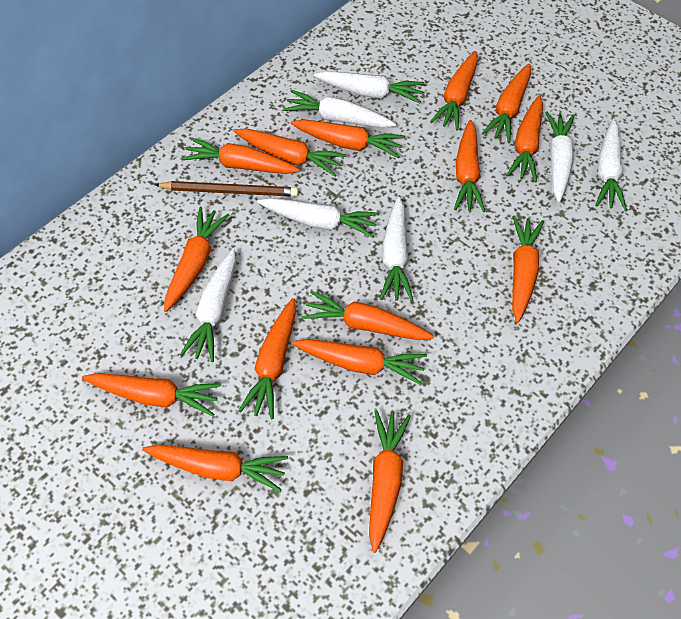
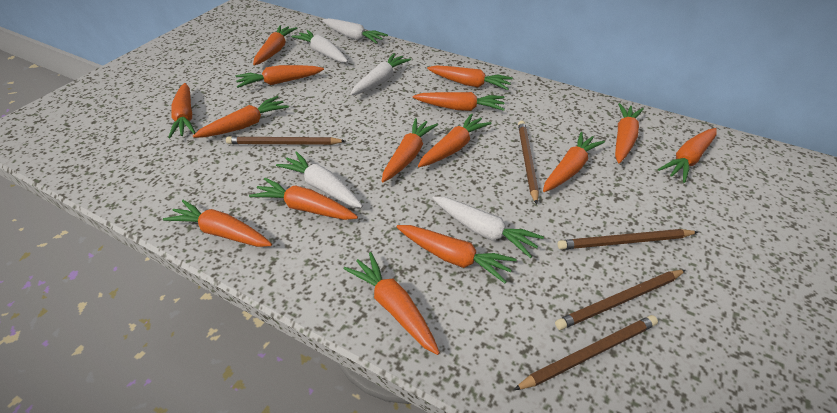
brown pencil: 1 -> 5
white carrot: 7 -> 5

